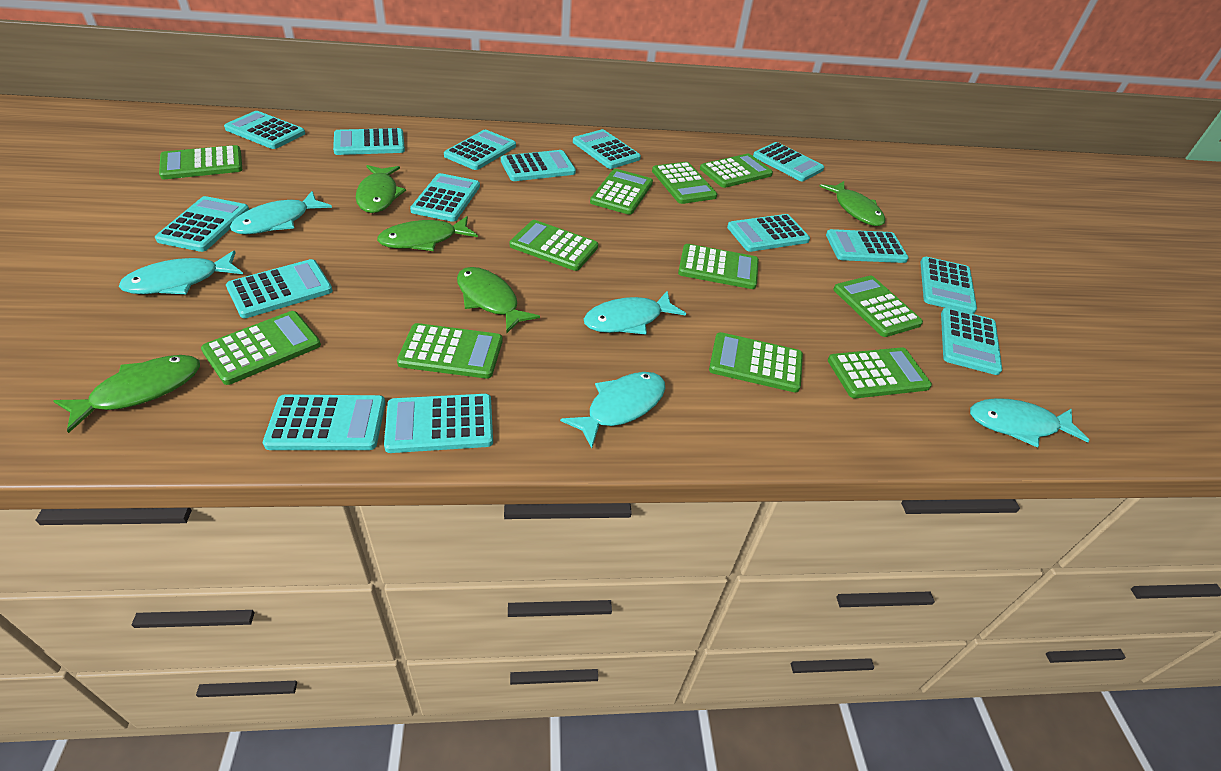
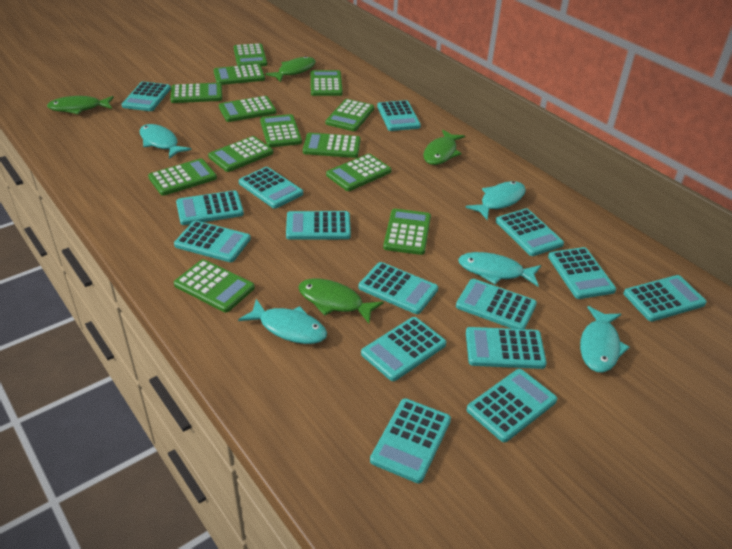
green calculator: 11 -> 13
green fish: 5 -> 4

